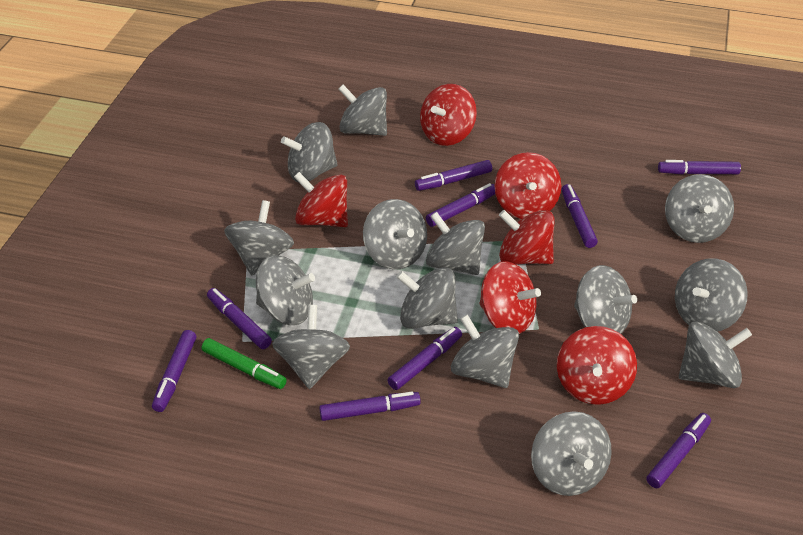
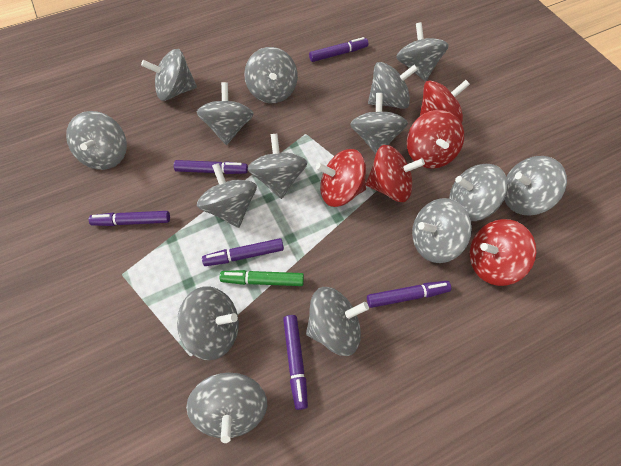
grey spinning top: 14 -> 15
purple marker: 9 -> 6
red spinning top: 6 -> 5

